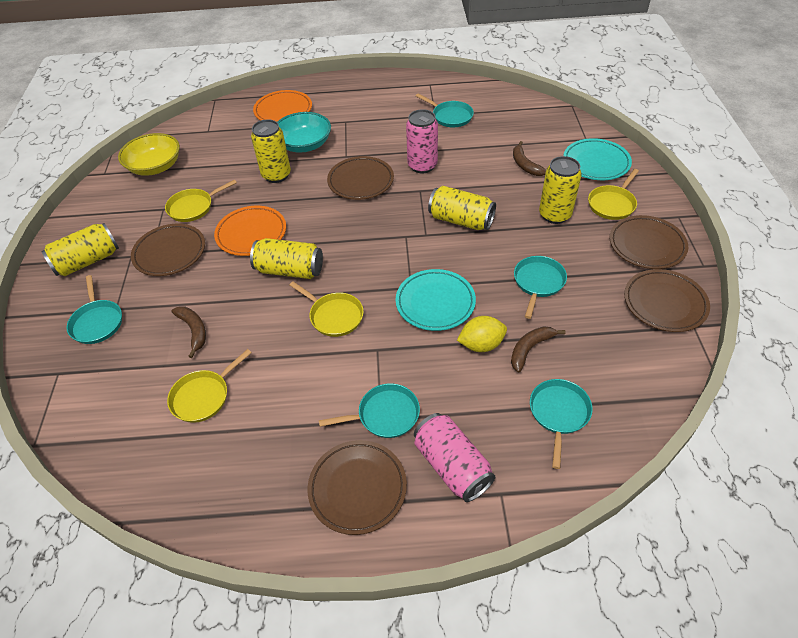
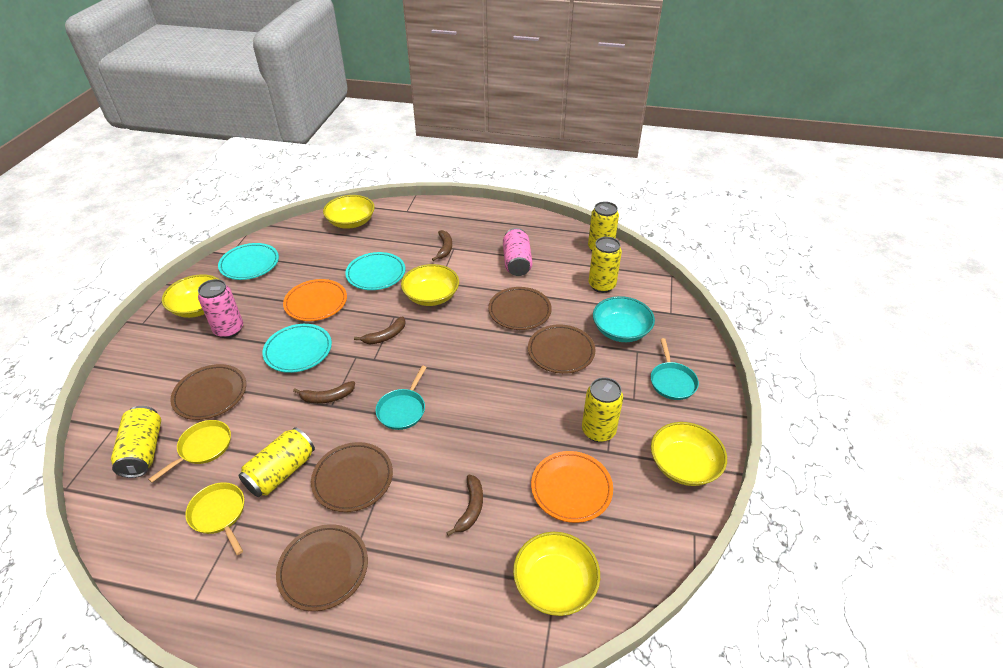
brown banana: 3 -> 4
turquoise pan: 5 -> 2
turquoise plate: 2 -> 3
yellow bowl: 1 -> 5
yellow lemon: 1 -> 0
yellow pan: 4 -> 2

